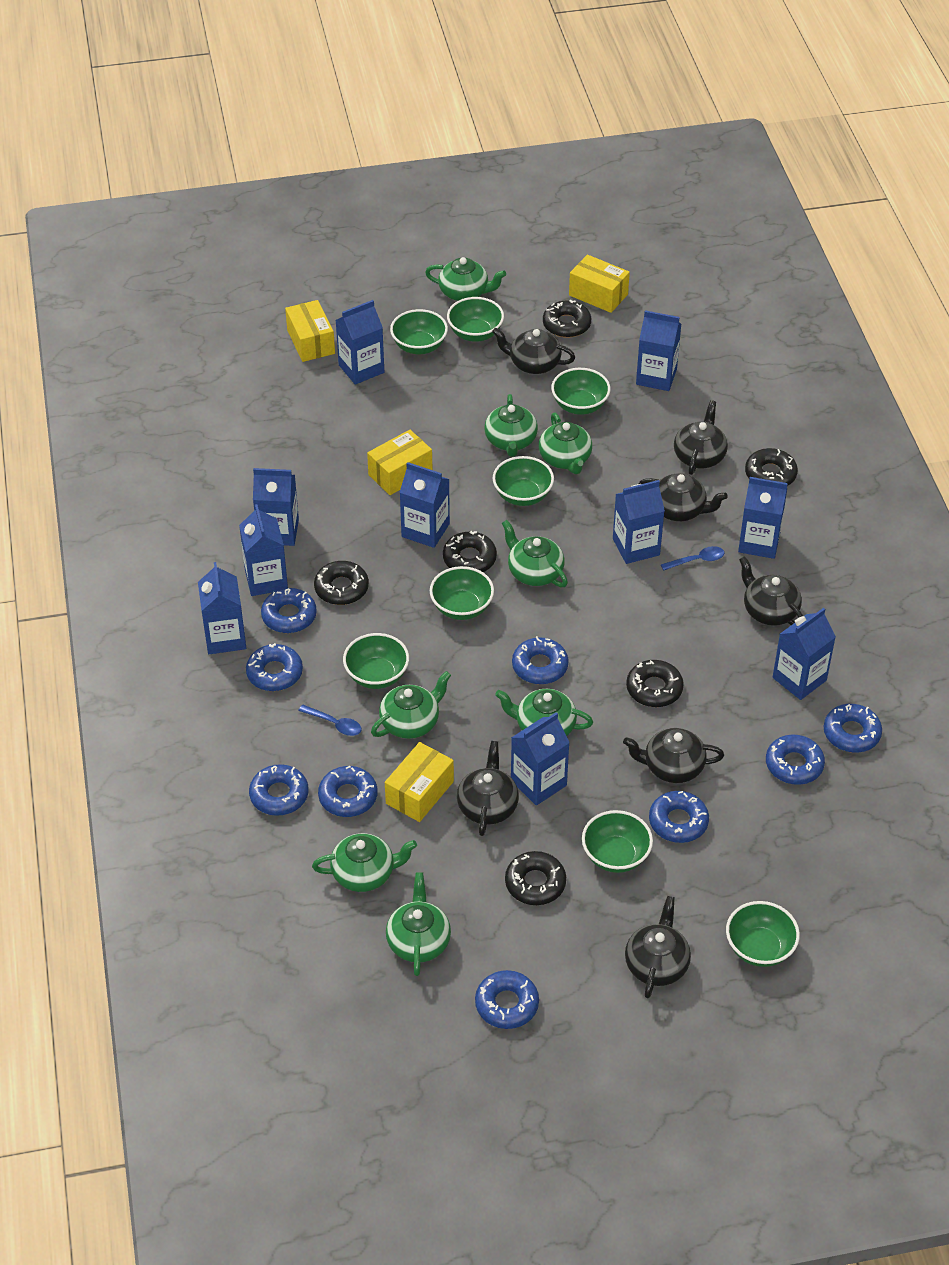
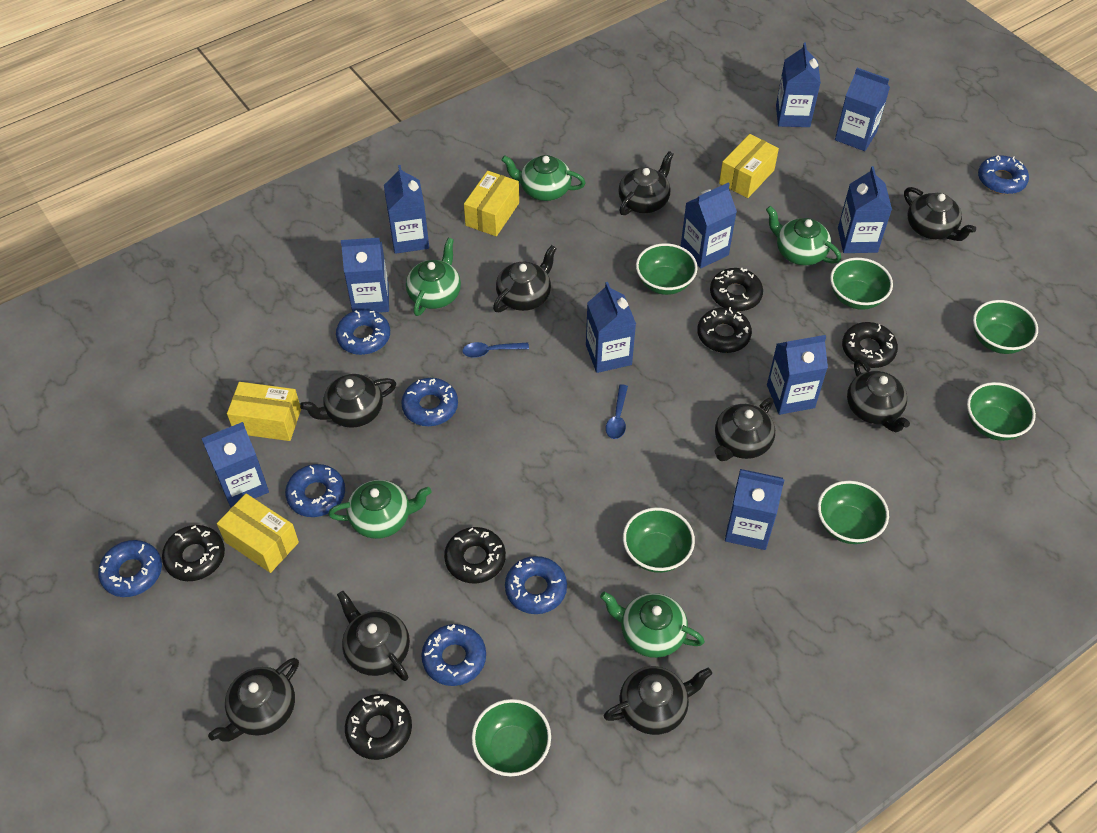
black teapot: 7 -> 9
blue donut: 9 -> 7
green bowl: 8 -> 7
green teapot: 8 -> 5

